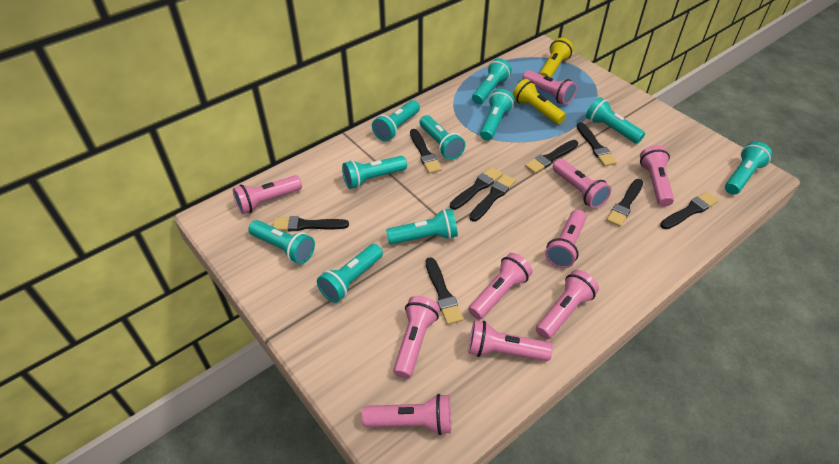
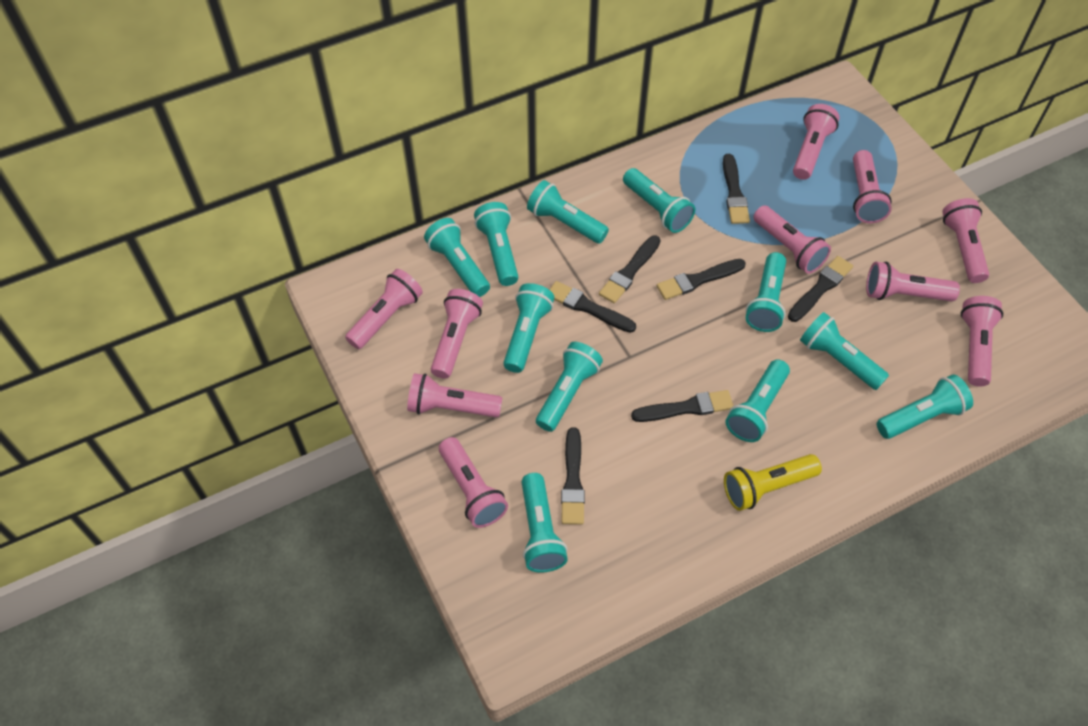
black brush: 9 -> 7
turquoise flashlight: 10 -> 11
yellow flashlight: 2 -> 1

